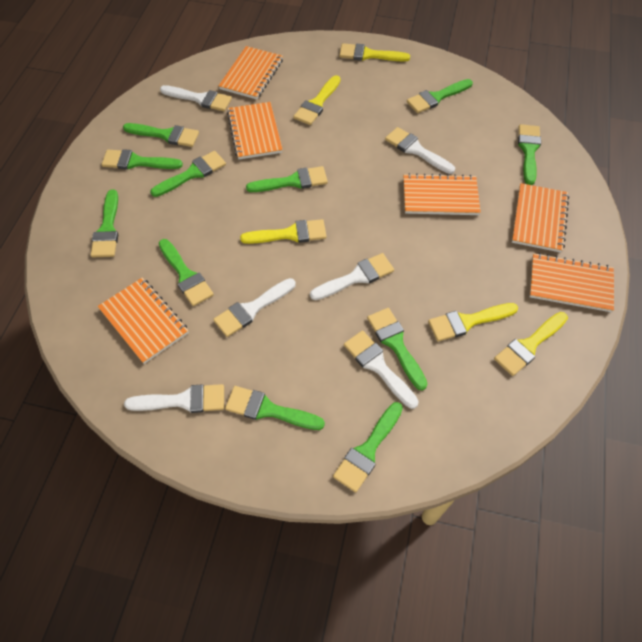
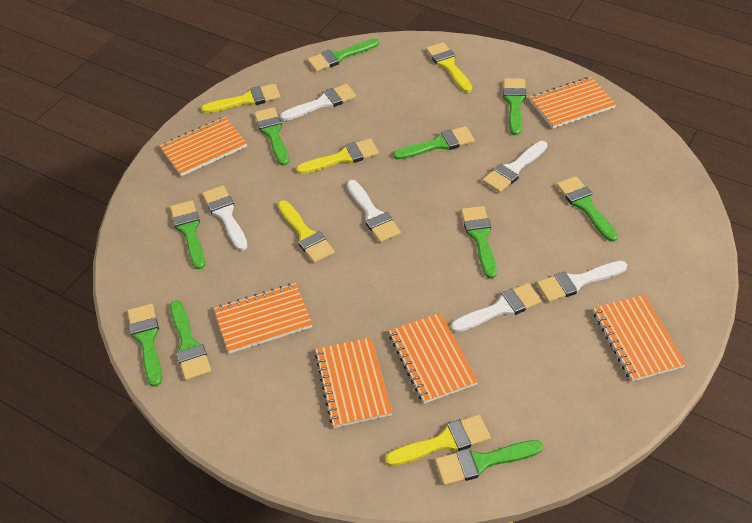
green brush: 11 -> 10

